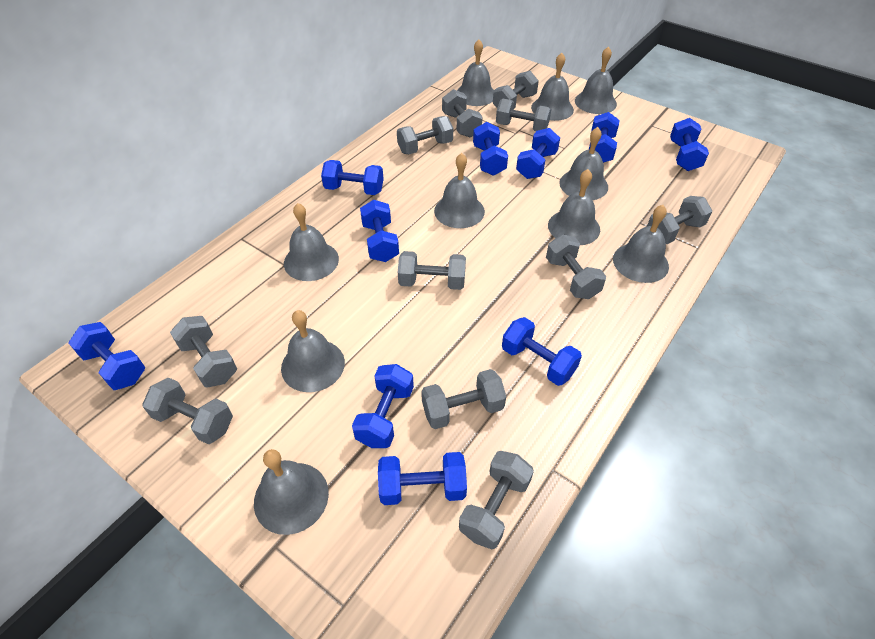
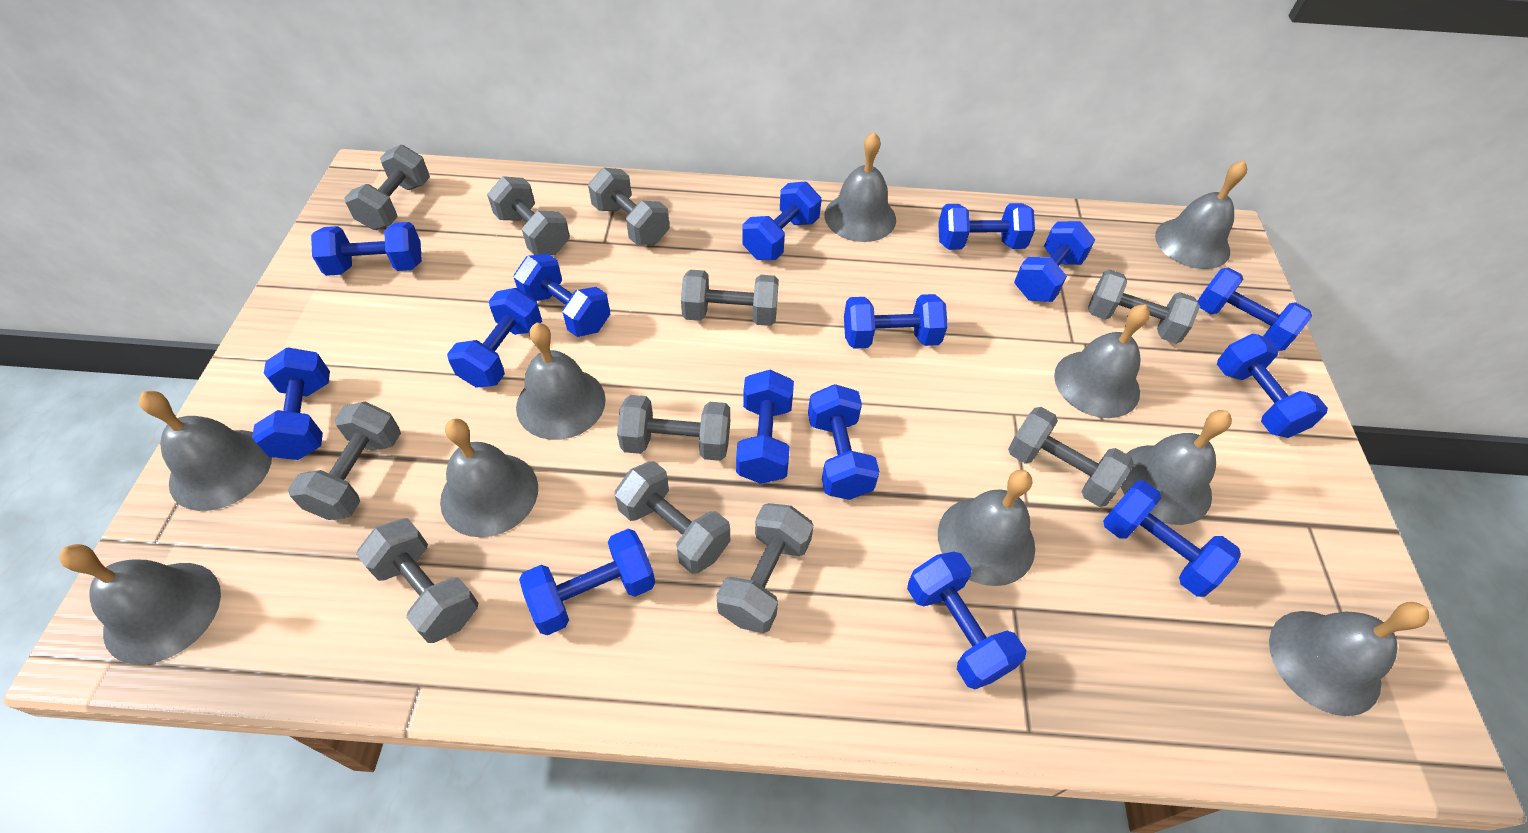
blue dumbbell: 10 -> 15

